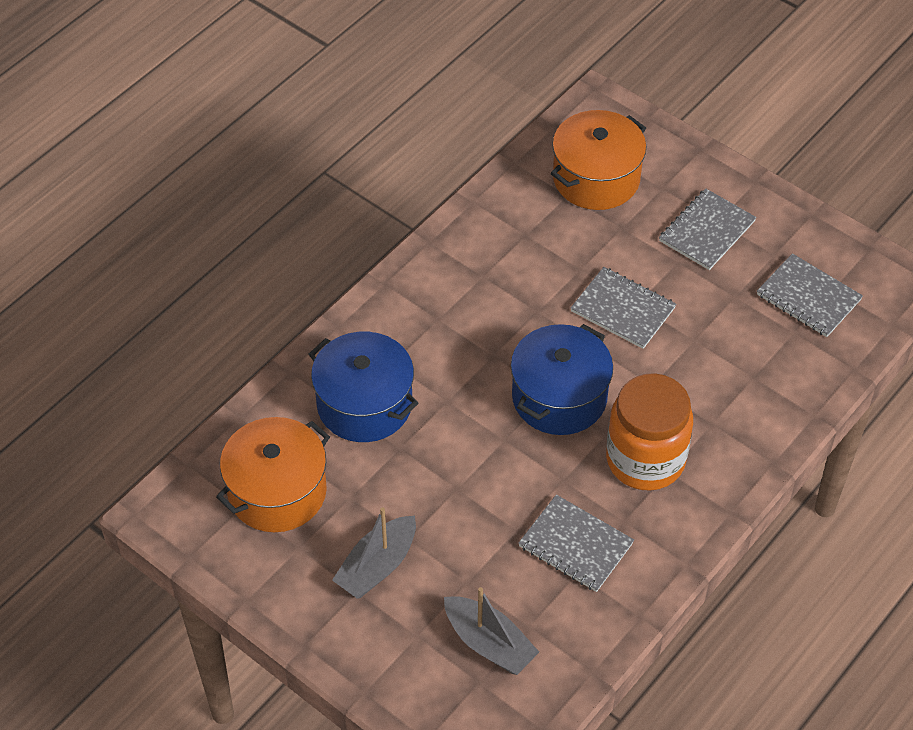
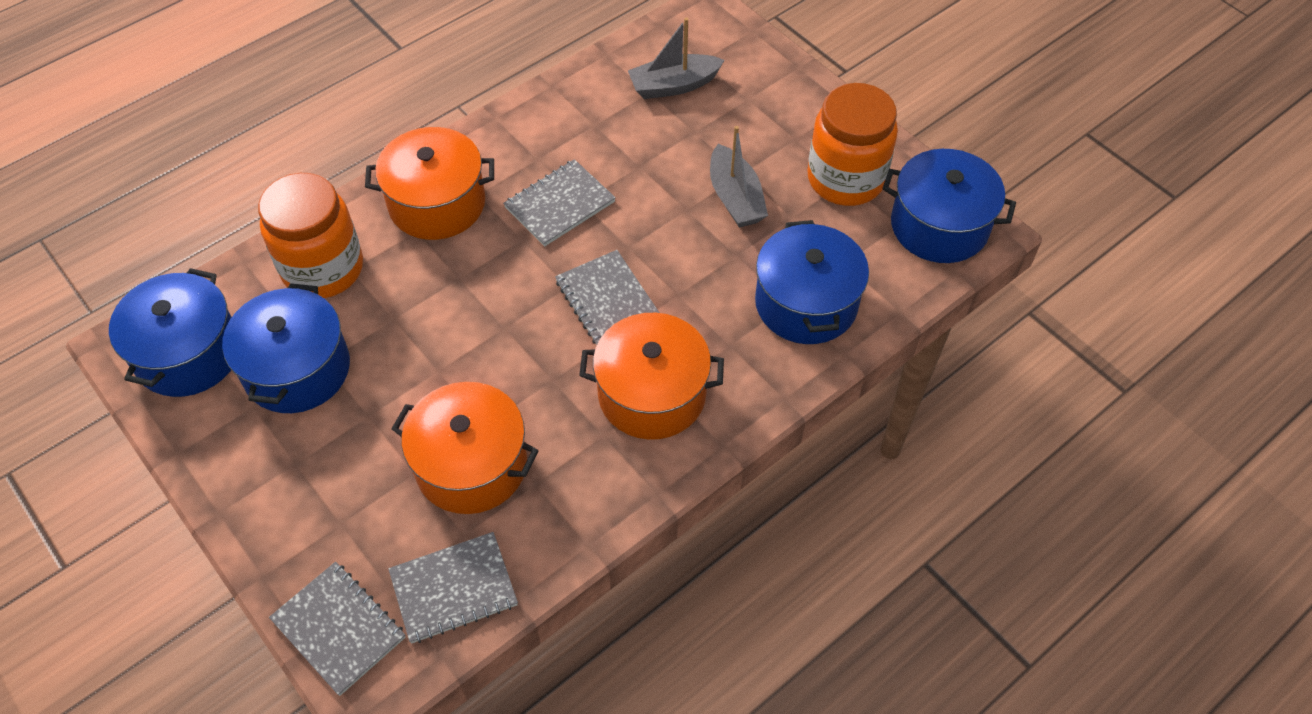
blue pot: 2 -> 4
orange jar: 1 -> 2
orange pot: 2 -> 3

